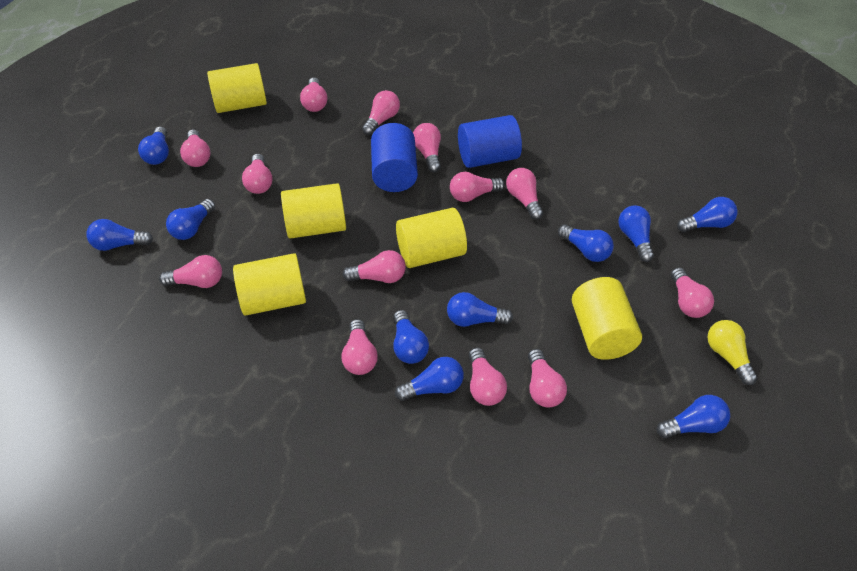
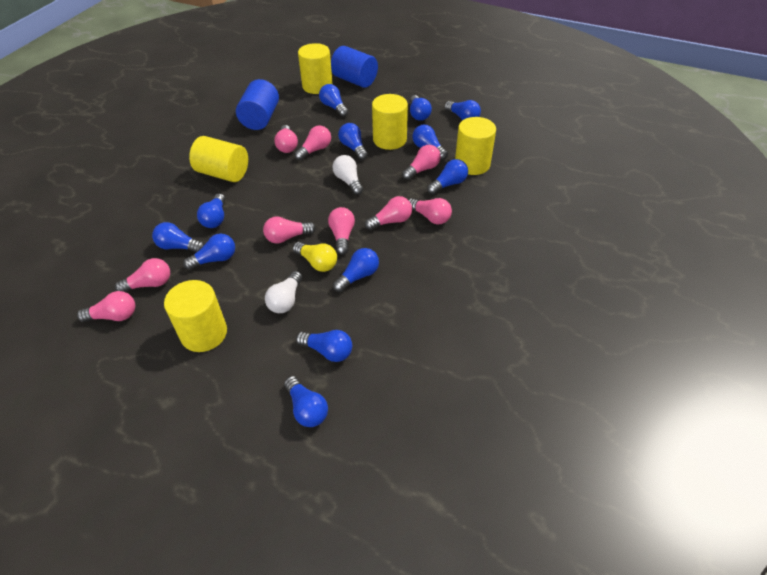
blue light bulb: 10 -> 12
pink light bulb: 13 -> 9
white light bulb: 0 -> 2

